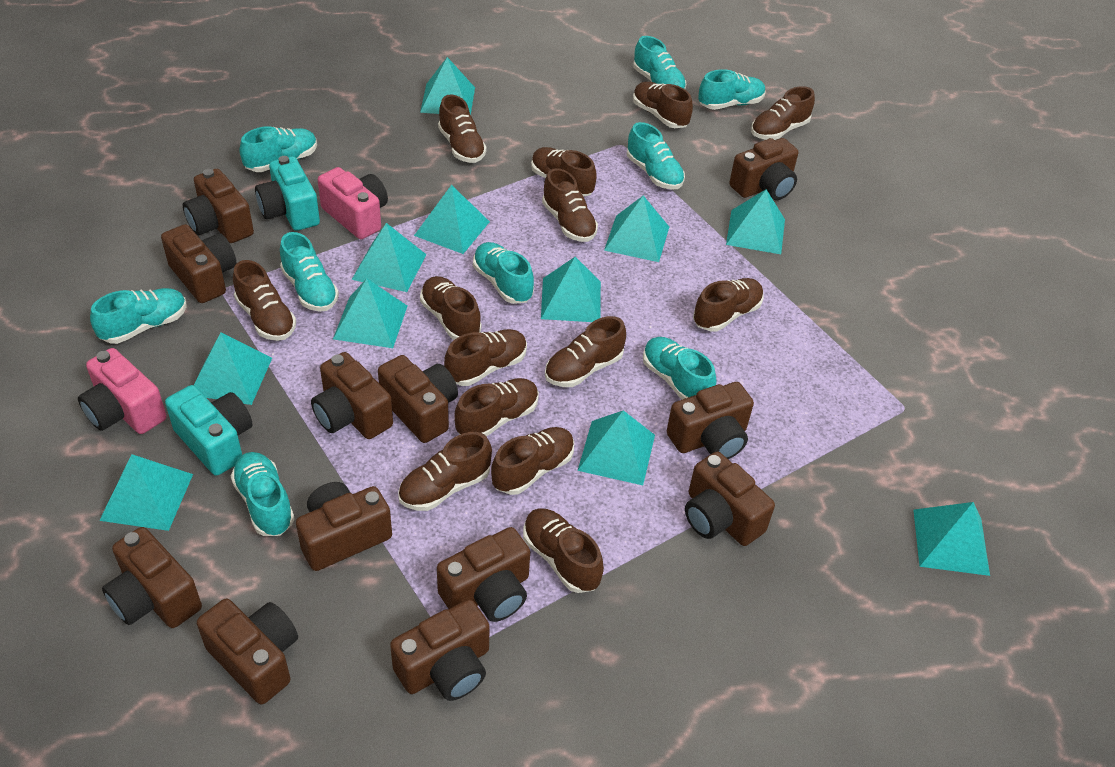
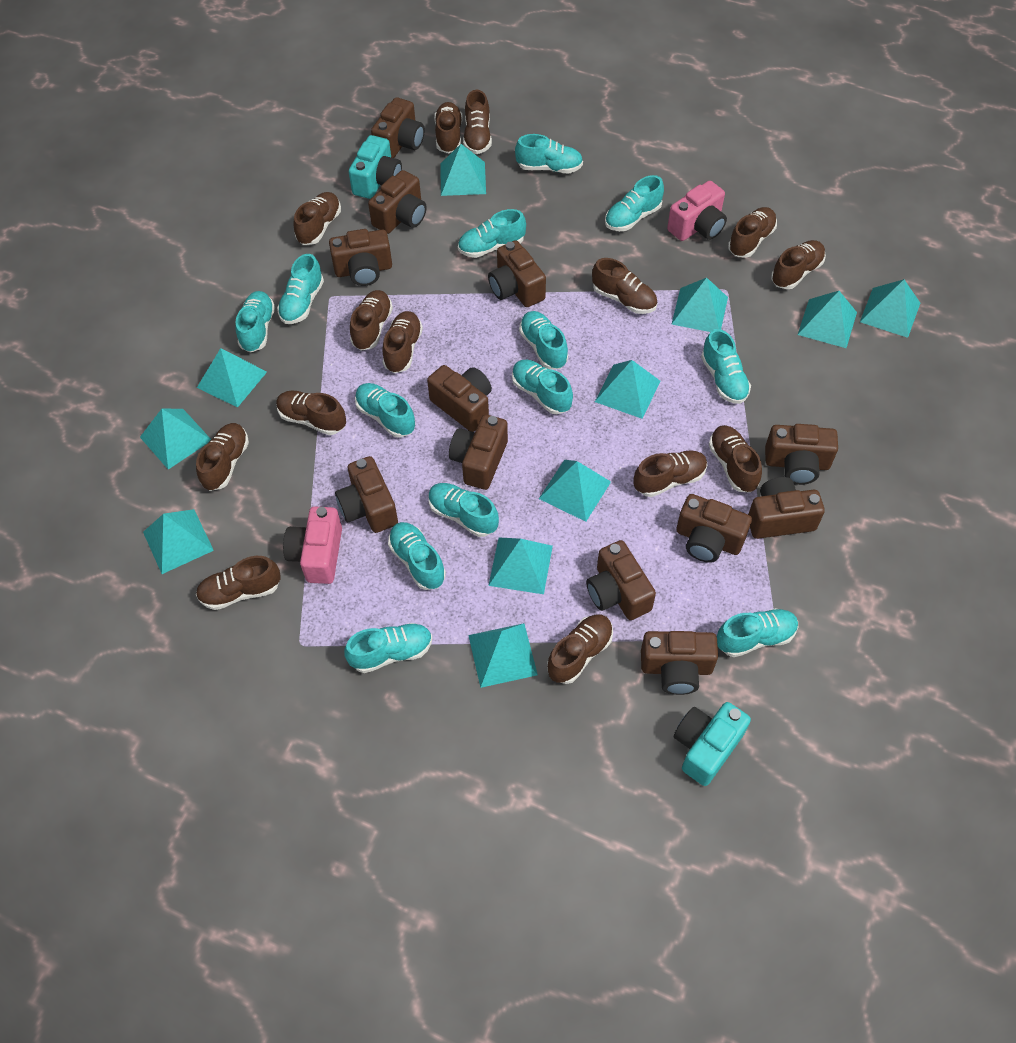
turquoise shoe: 9 -> 13

